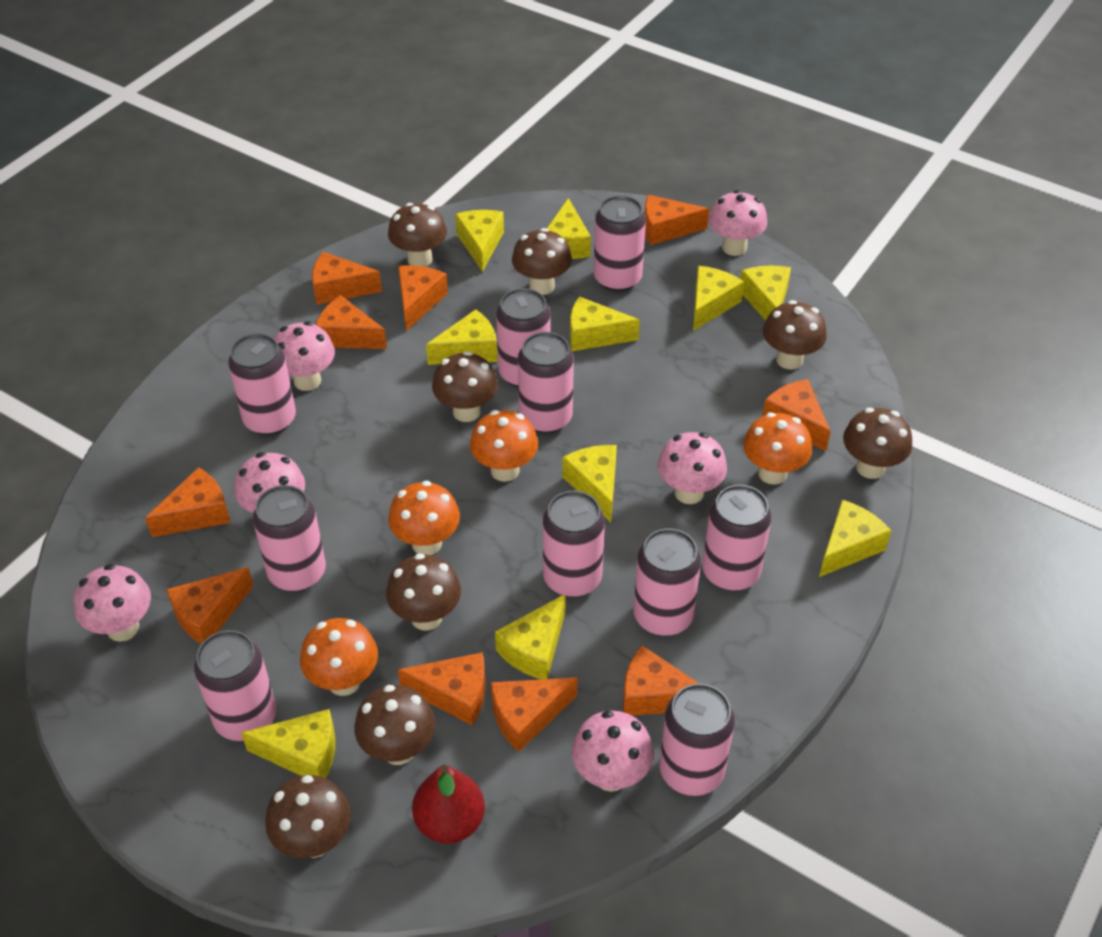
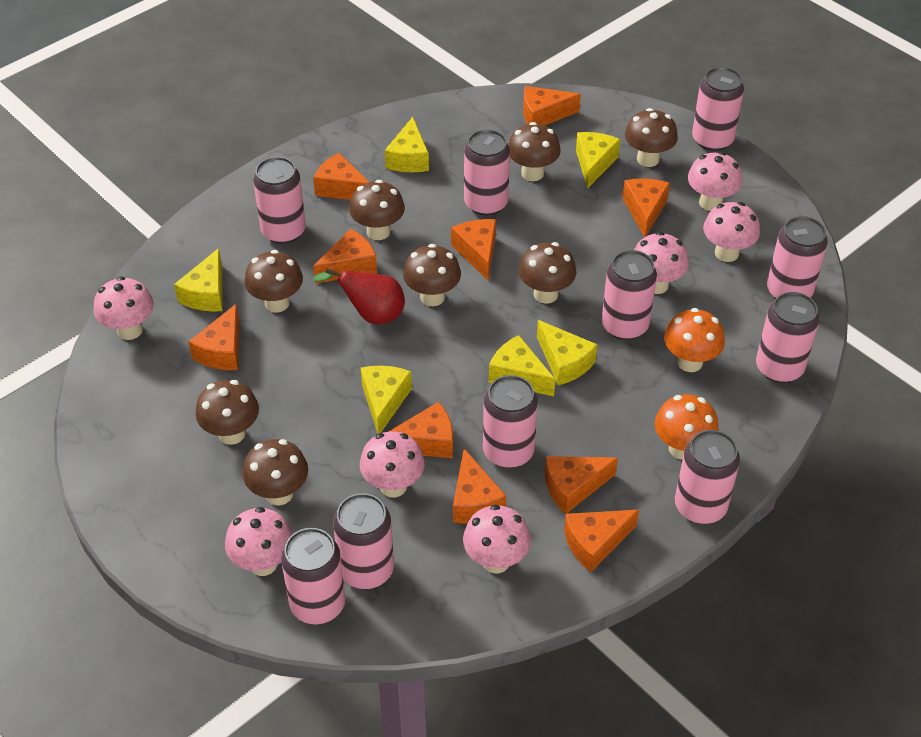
orange mushroom: 4 -> 2
pink mushroom: 6 -> 7
yellow cheese: 10 -> 6

